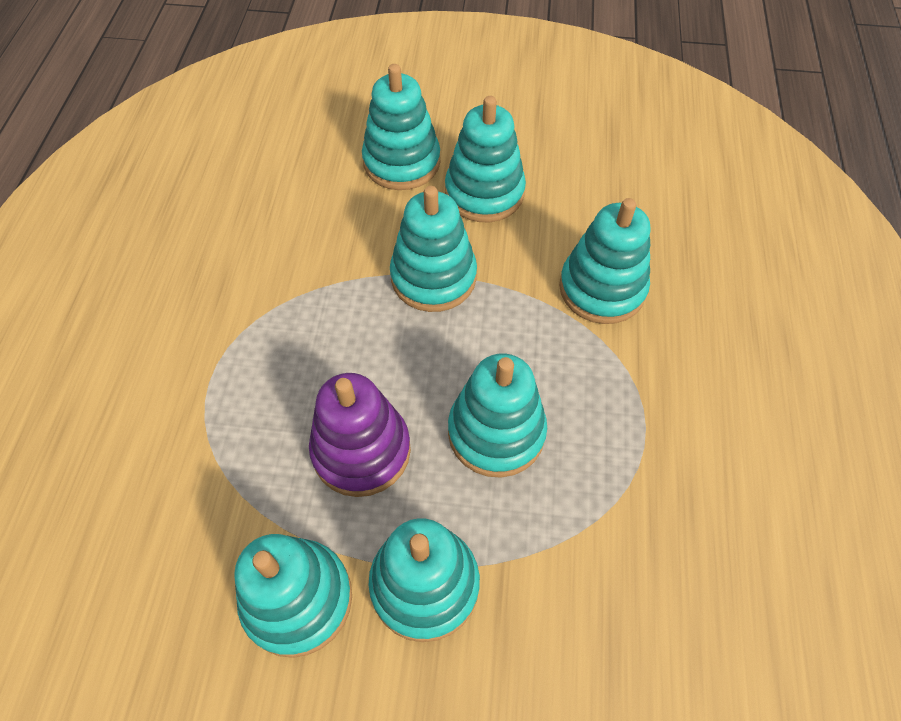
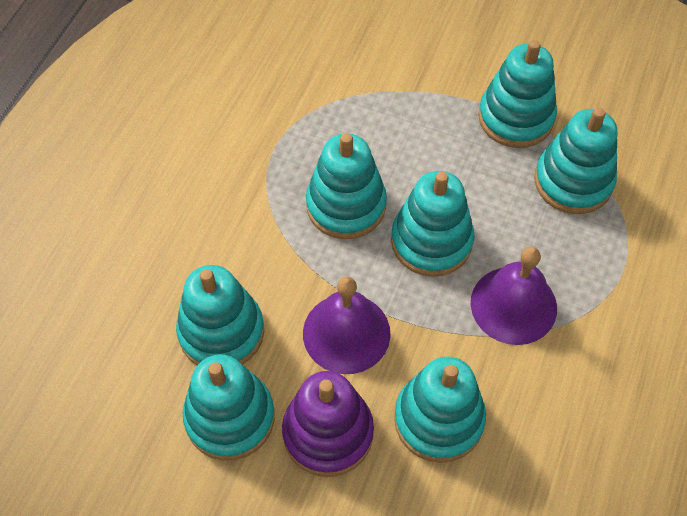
purple bell: 0 -> 2

